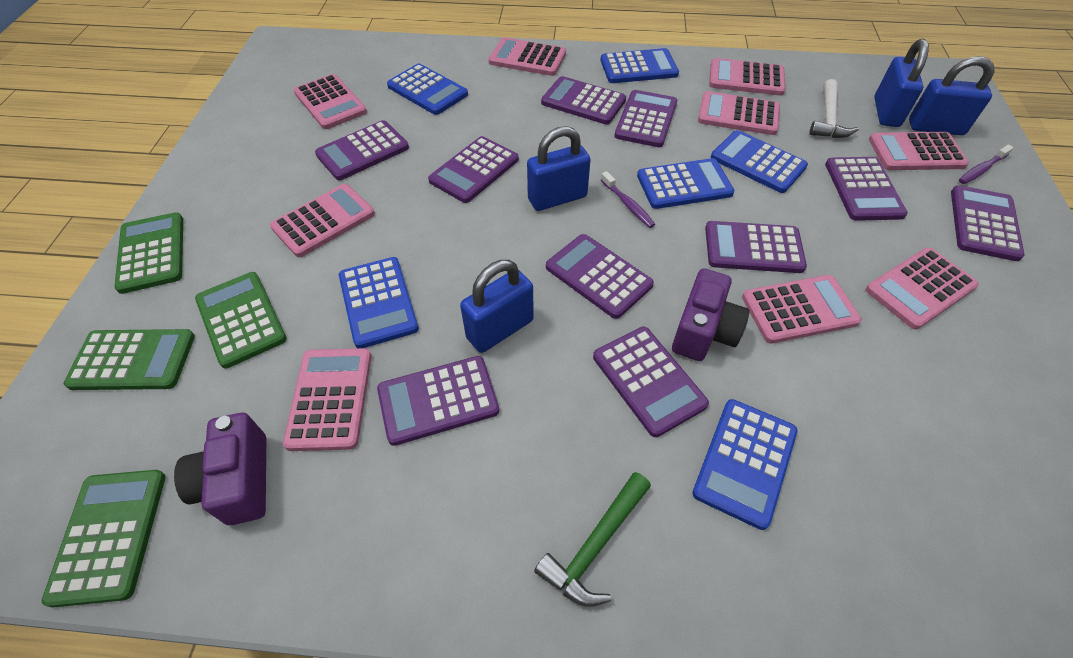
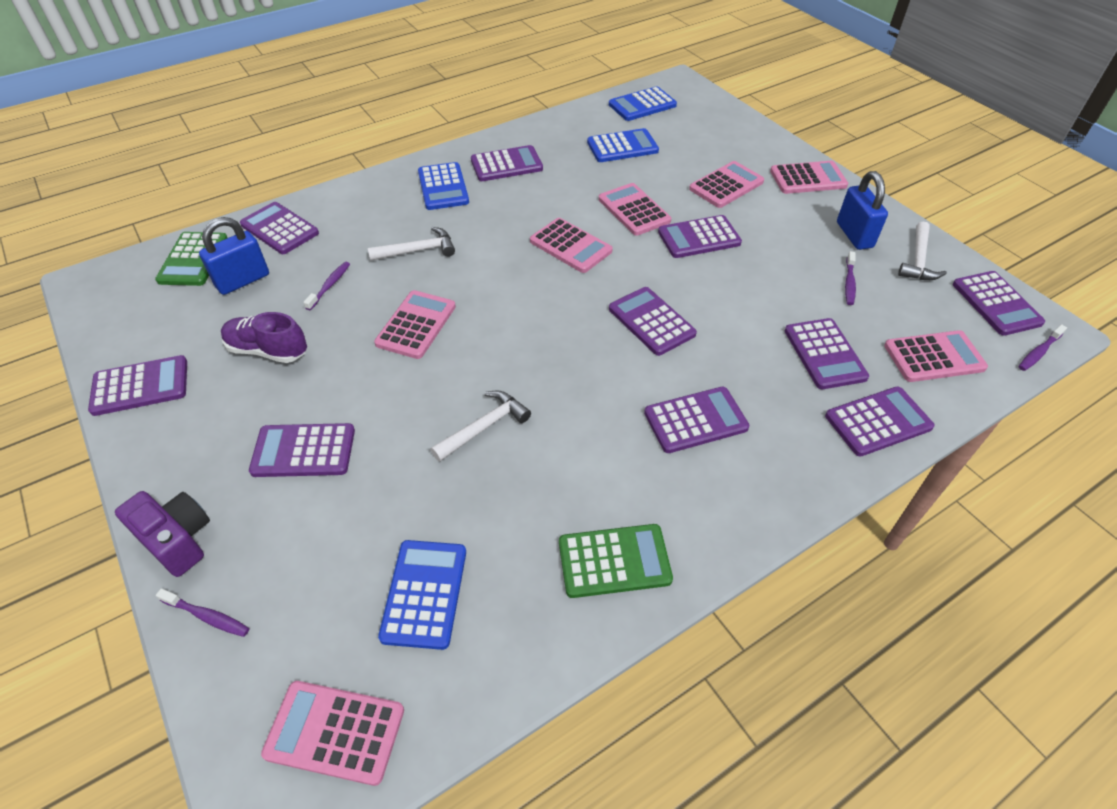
blue calculator: 6 -> 4
blue padlock: 4 -> 2
green calculator: 4 -> 2
green hammer: 1 -> 0
pink calculator: 9 -> 7
purple camera: 2 -> 1
purple shoe: 0 -> 1
purple toothbrush: 2 -> 4
white hammer: 1 -> 3

